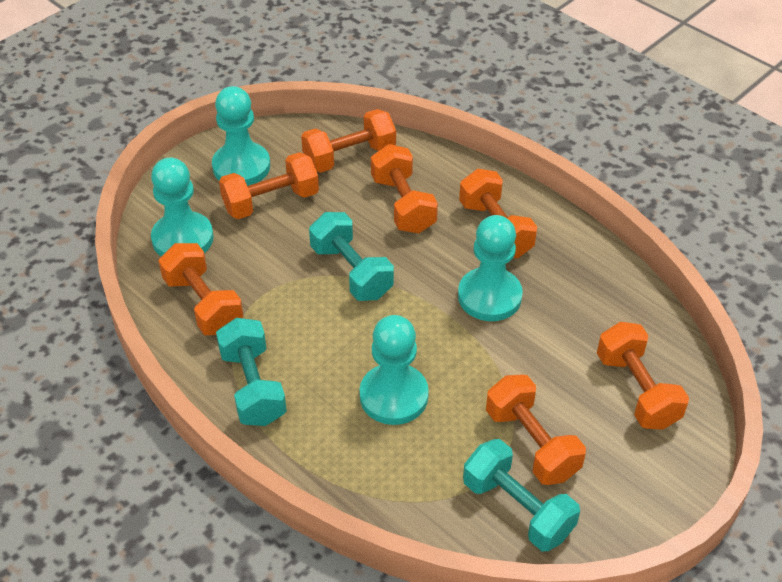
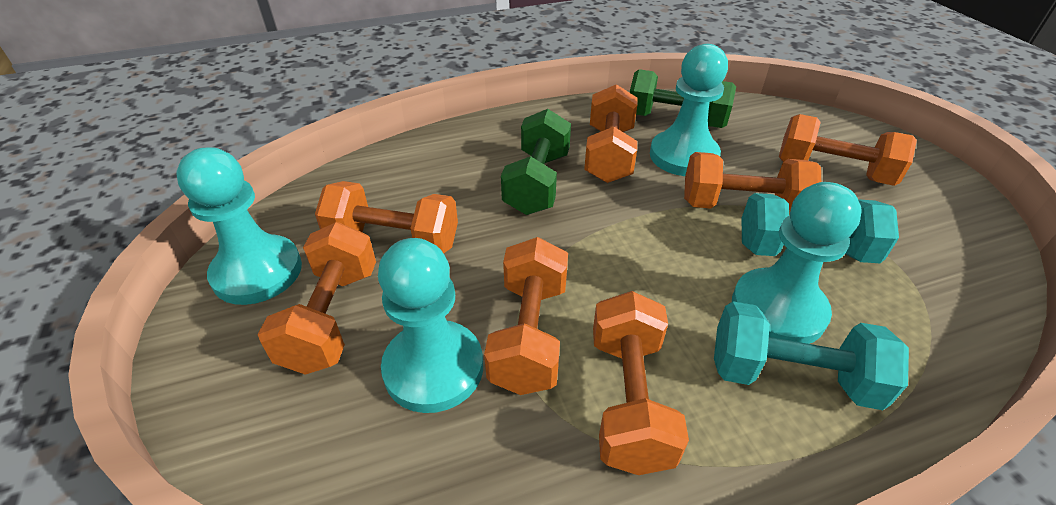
green dumbbell: 0 -> 2
turquoise dumbbell: 3 -> 2

